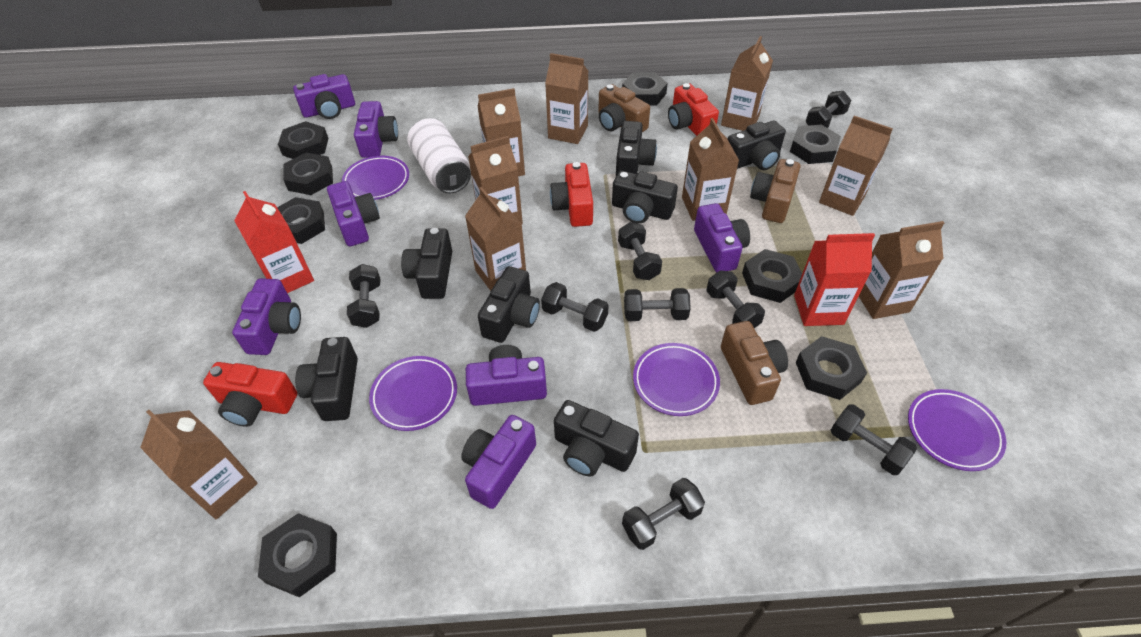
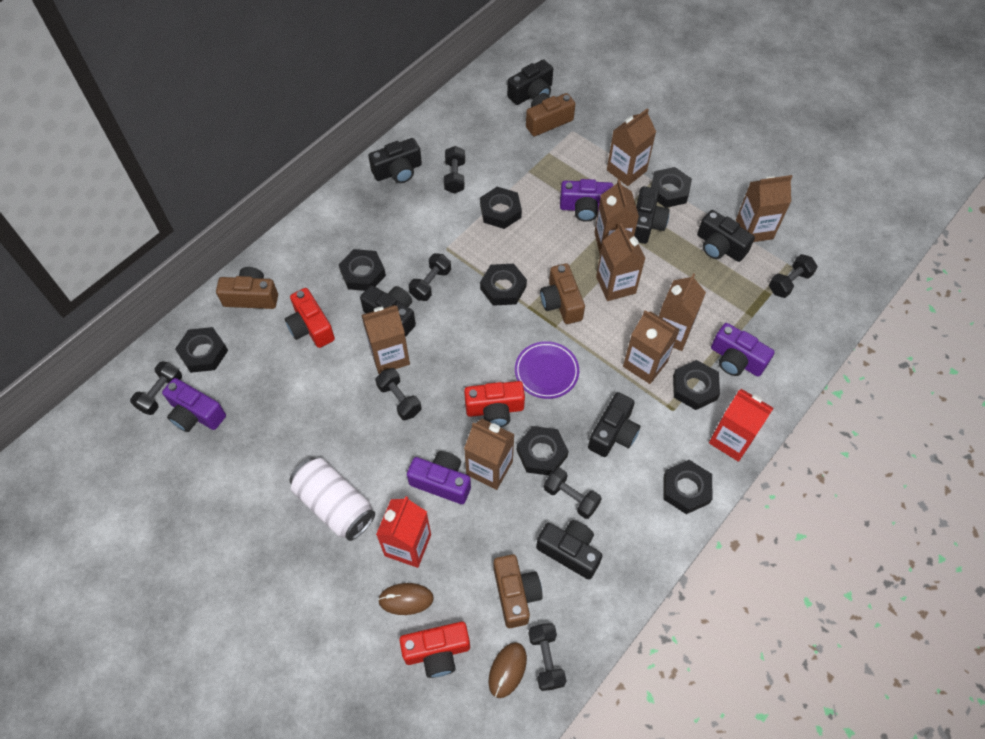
black dumbbell: 8 -> 7
brown camera: 3 -> 4
brown carton: 9 -> 8
brown mouse: 0 -> 2
purple camera: 7 -> 4
purple plate: 4 -> 1

